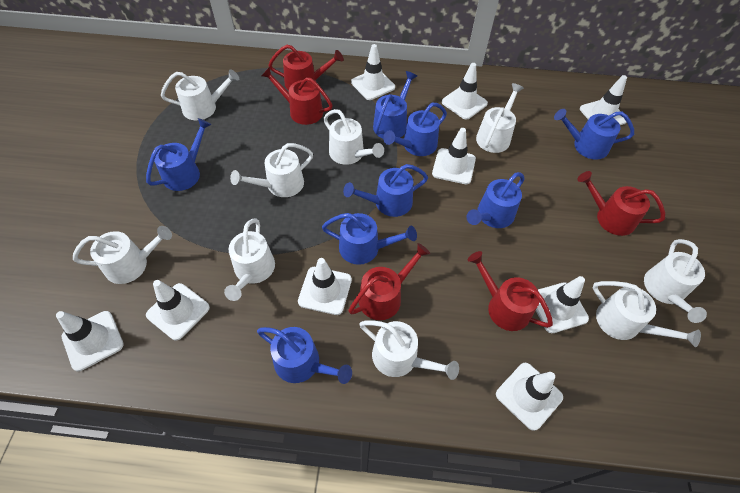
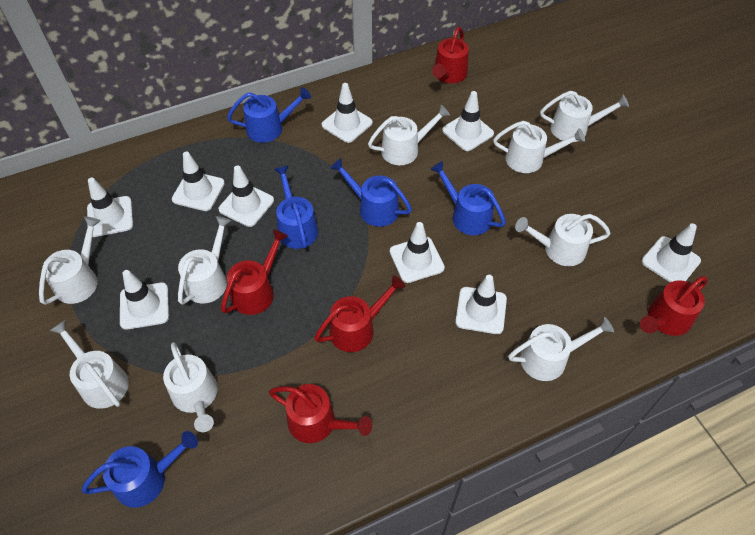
blue watering can: 8 -> 5

